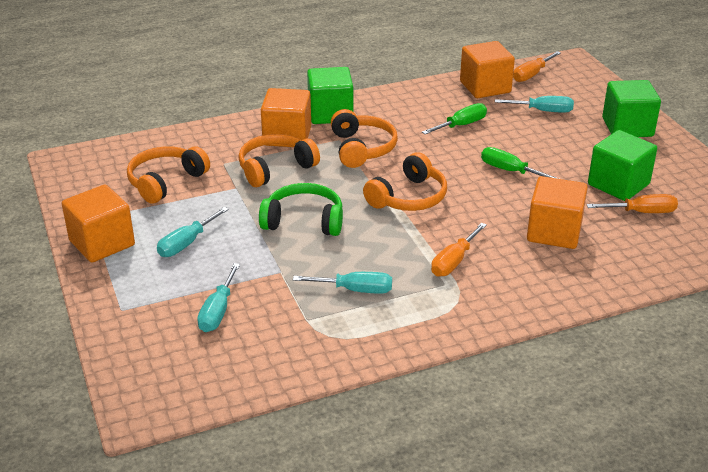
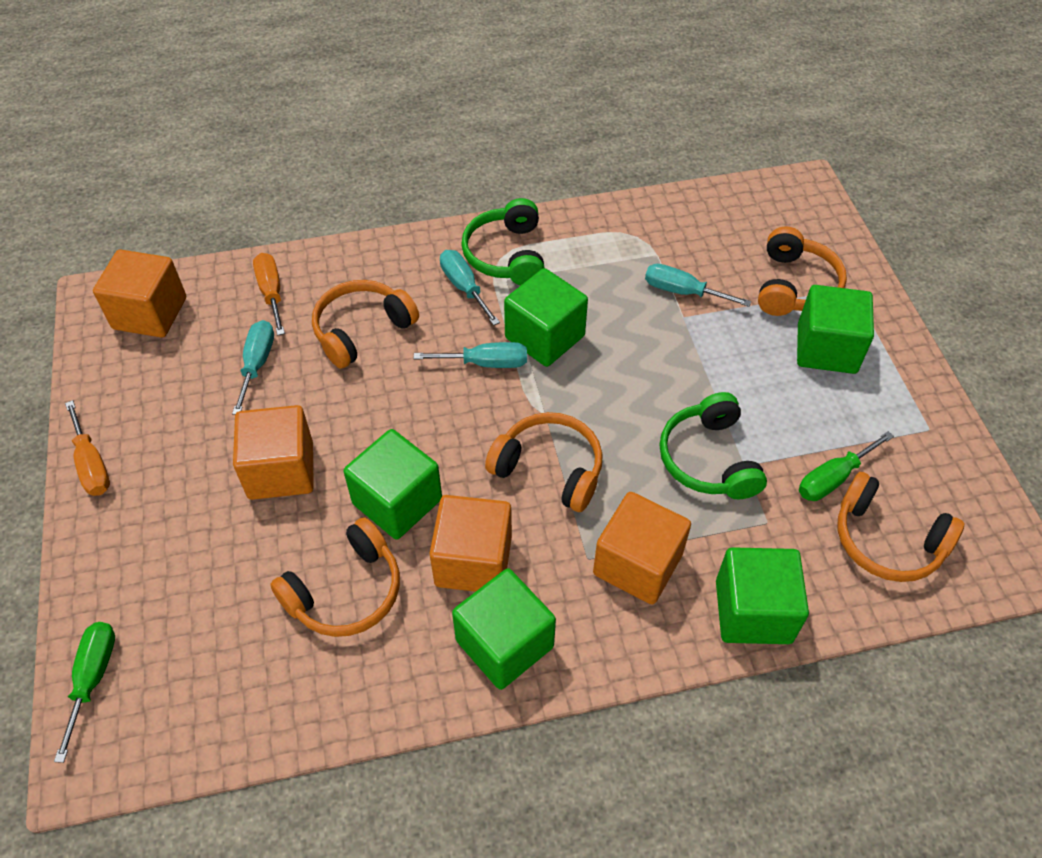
green cube: 3 -> 5
green headphones: 1 -> 2
orange headphones: 4 -> 5
orange screwdriver: 3 -> 2

